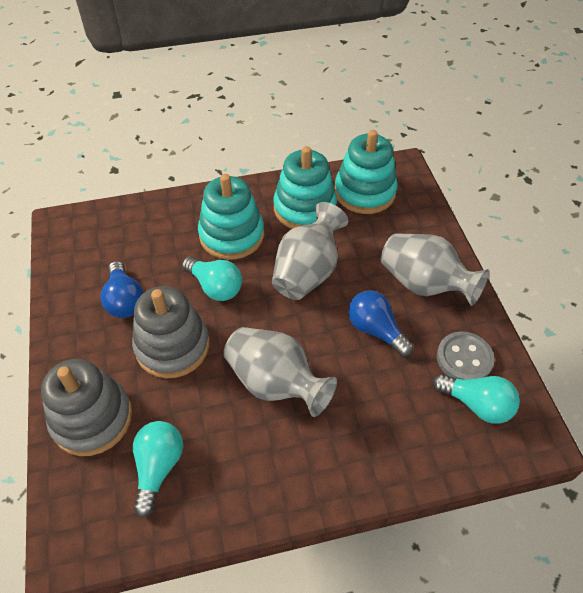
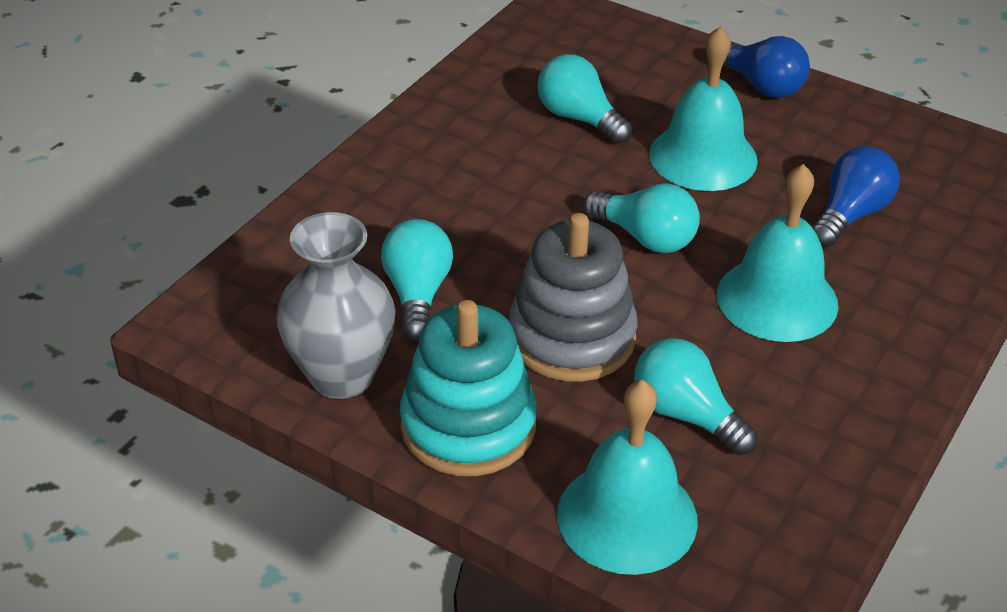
grey button: 1 -> 0
grey stacking toy: 2 -> 1
grey vase: 3 -> 1
turquoise bell: 0 -> 3
turquoise light bulb: 3 -> 4
turquoise stacking toy: 3 -> 1

